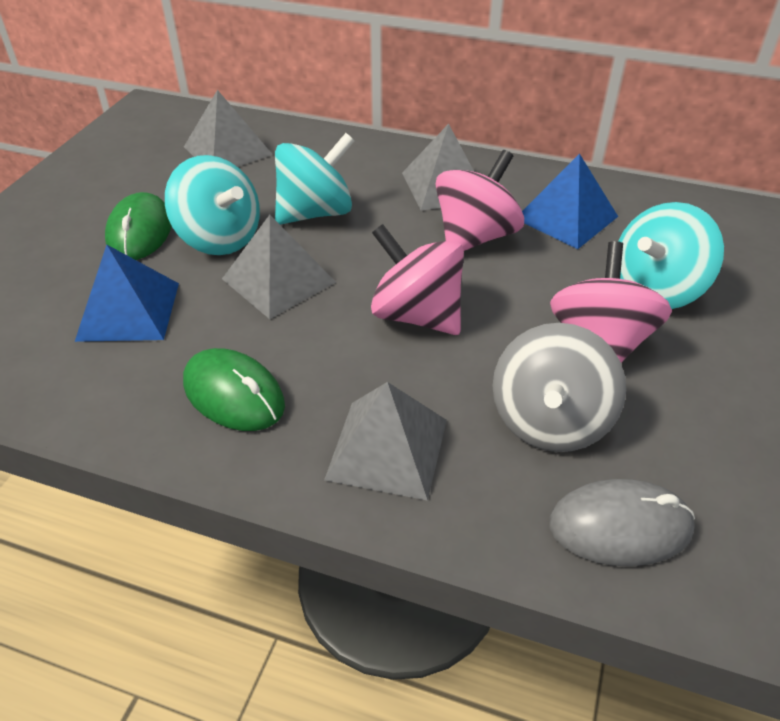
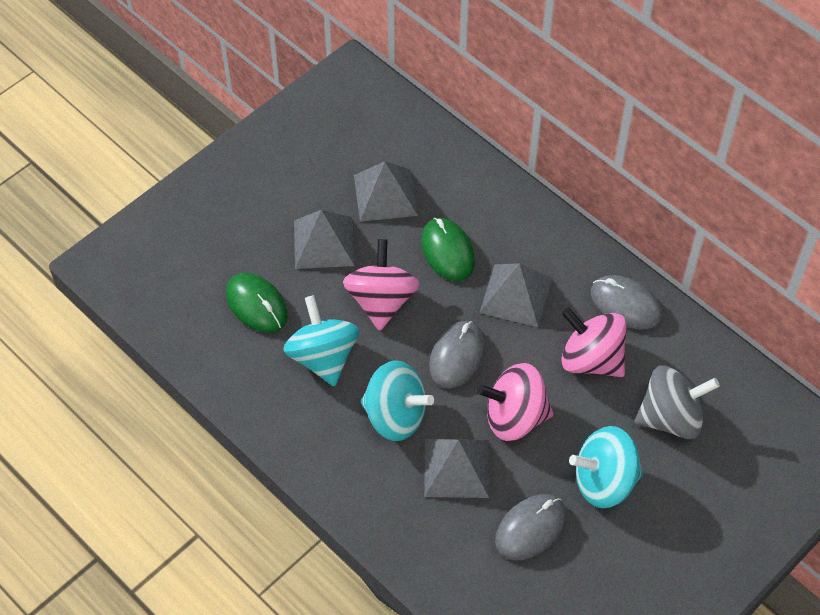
blue pyramid: 2 -> 0
grey mouse: 1 -> 3

